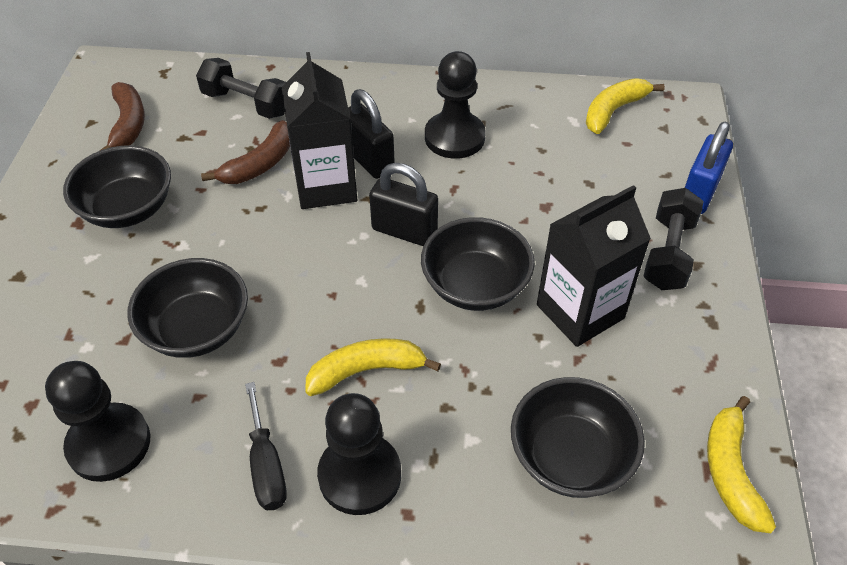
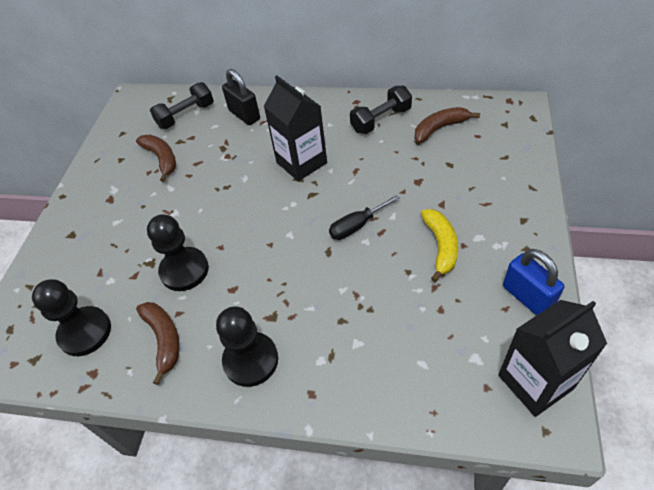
black bowl: 4 -> 0
black padlock: 2 -> 1
brown banana: 2 -> 3
yellow banana: 3 -> 1

